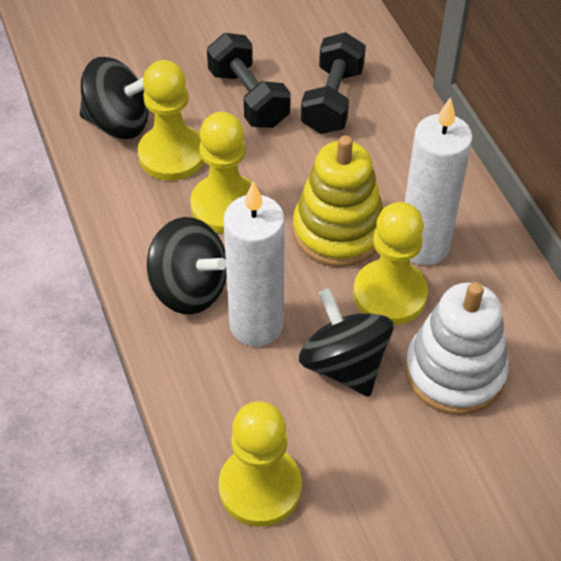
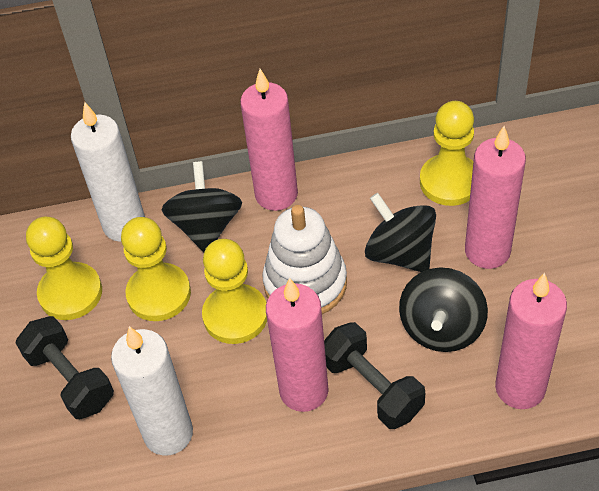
pink candle: 0 -> 4
yellow stacking toy: 1 -> 0

